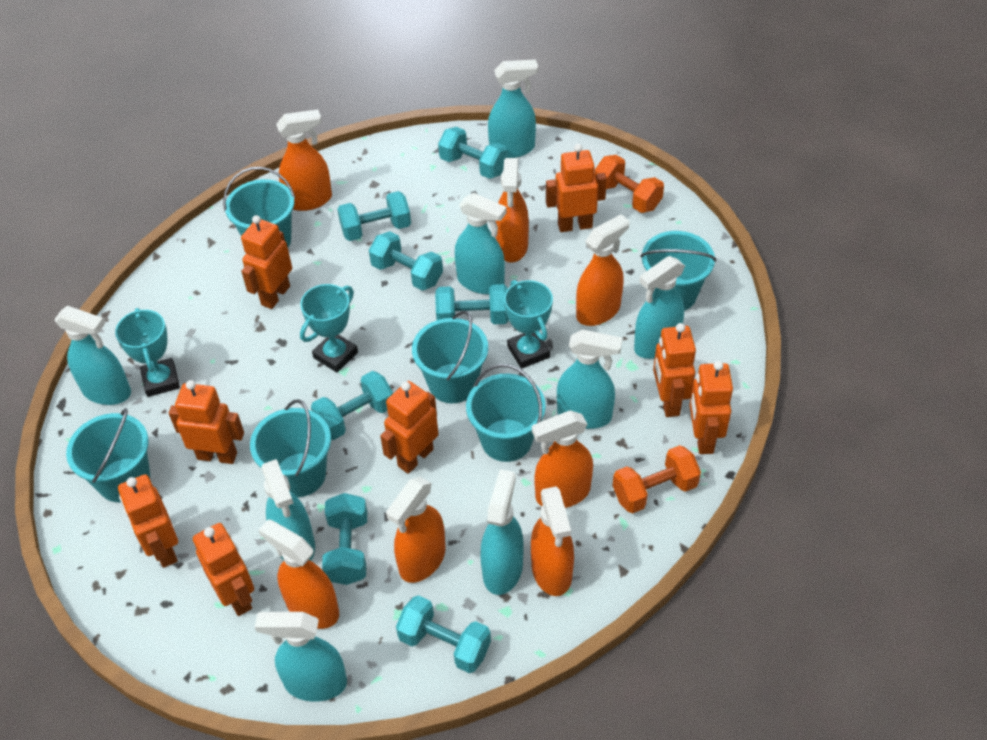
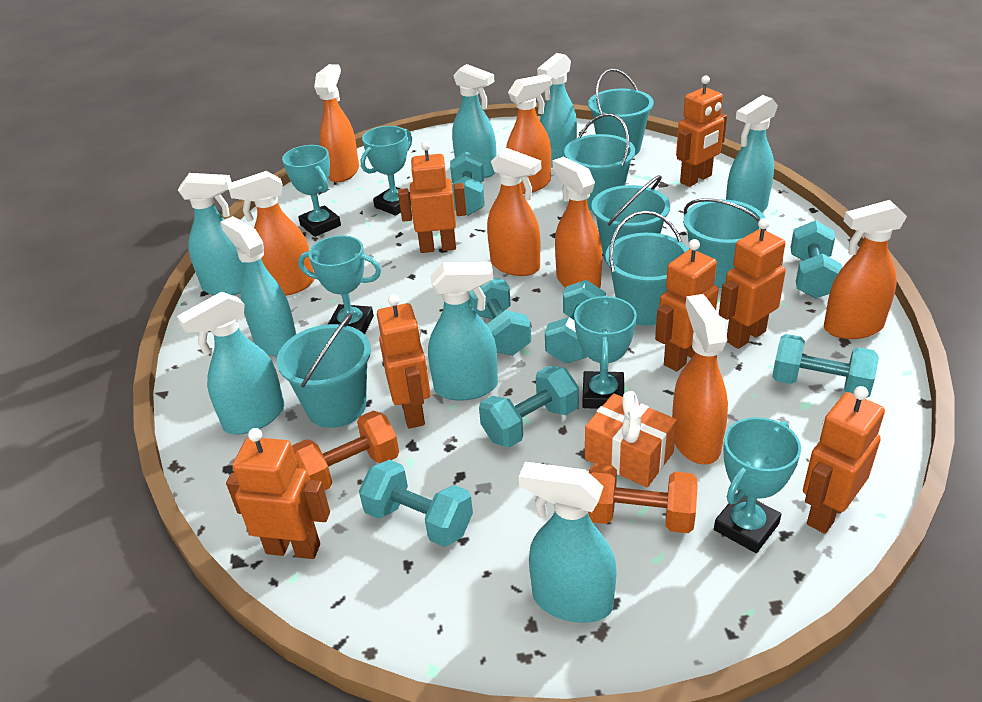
orange gift: 0 -> 1
orange robot: 8 -> 7
turquoise trophy: 3 -> 5

